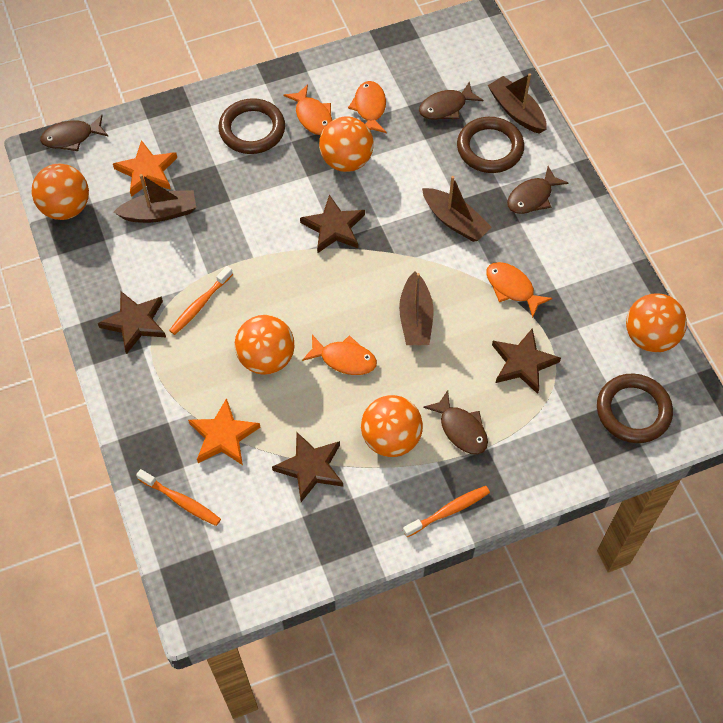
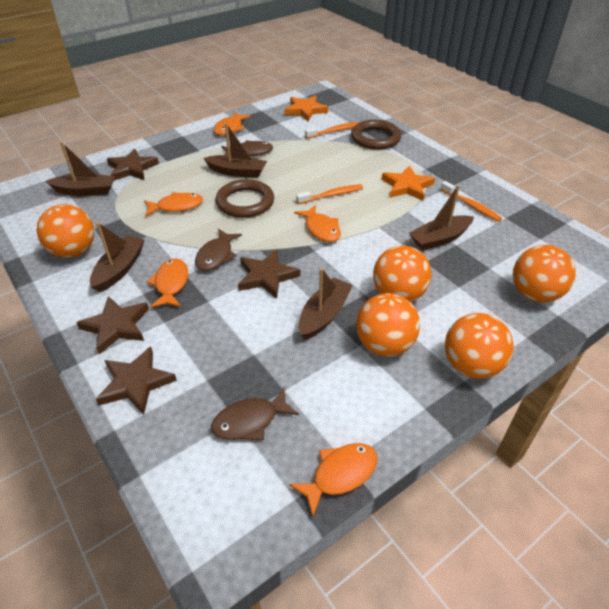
brown boat: 4 -> 5
brown fish: 4 -> 3
brown ring: 3 -> 2
orange fish: 4 -> 5

